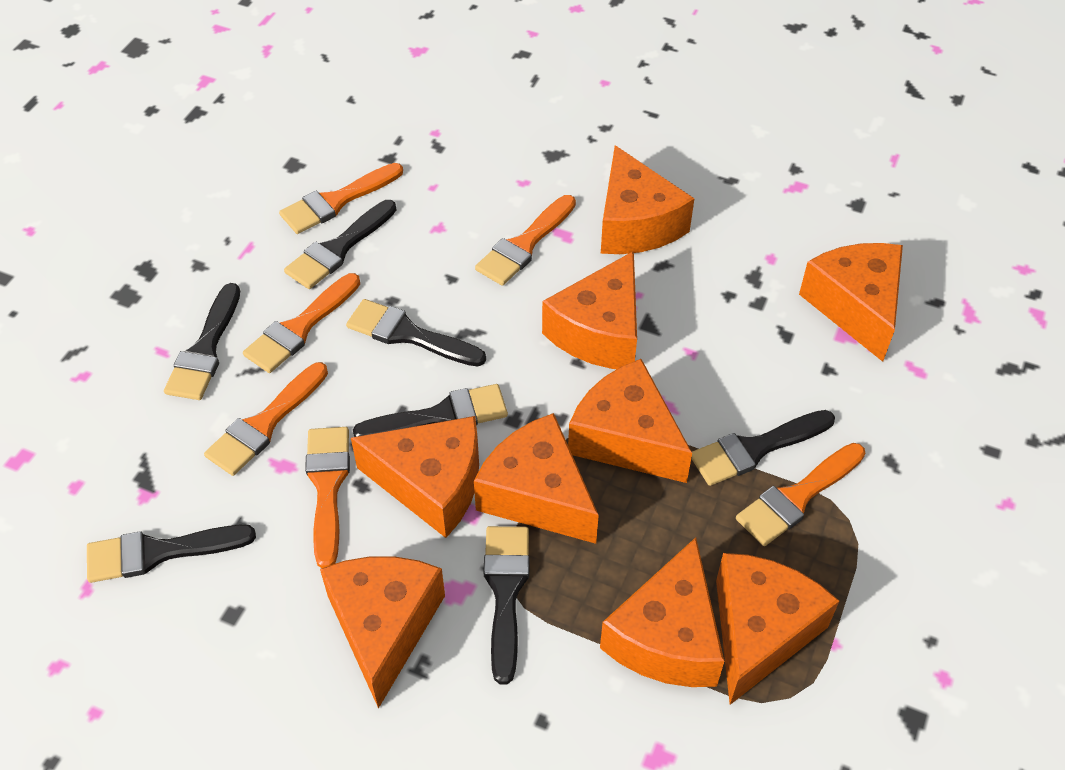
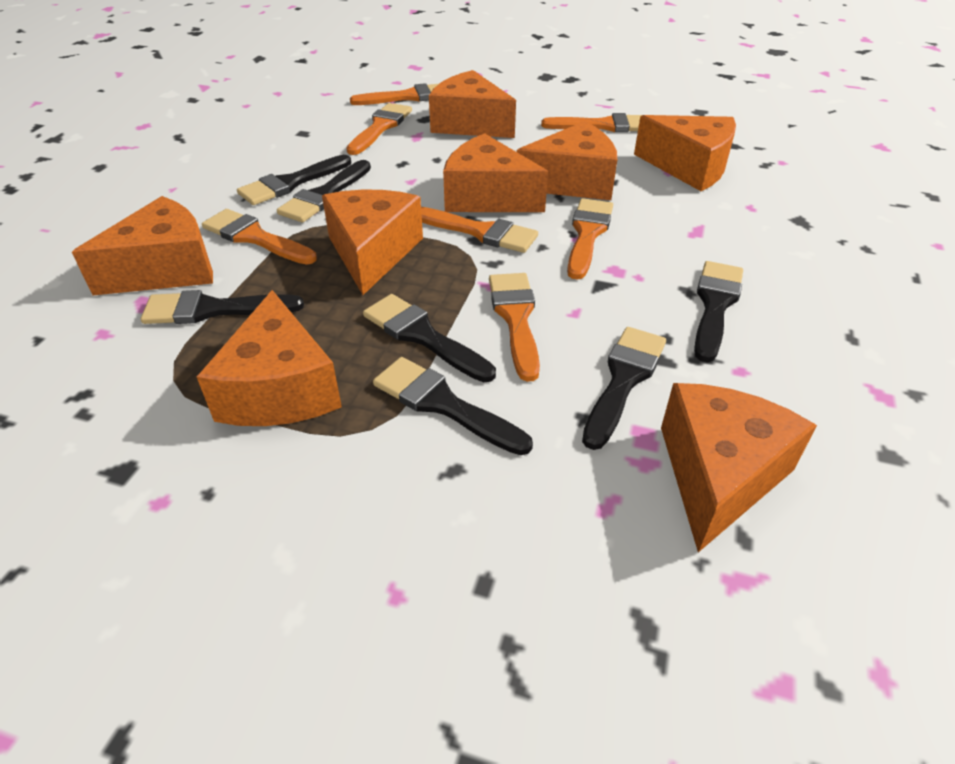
orange brush: 6 -> 7
orange cheese: 9 -> 8

